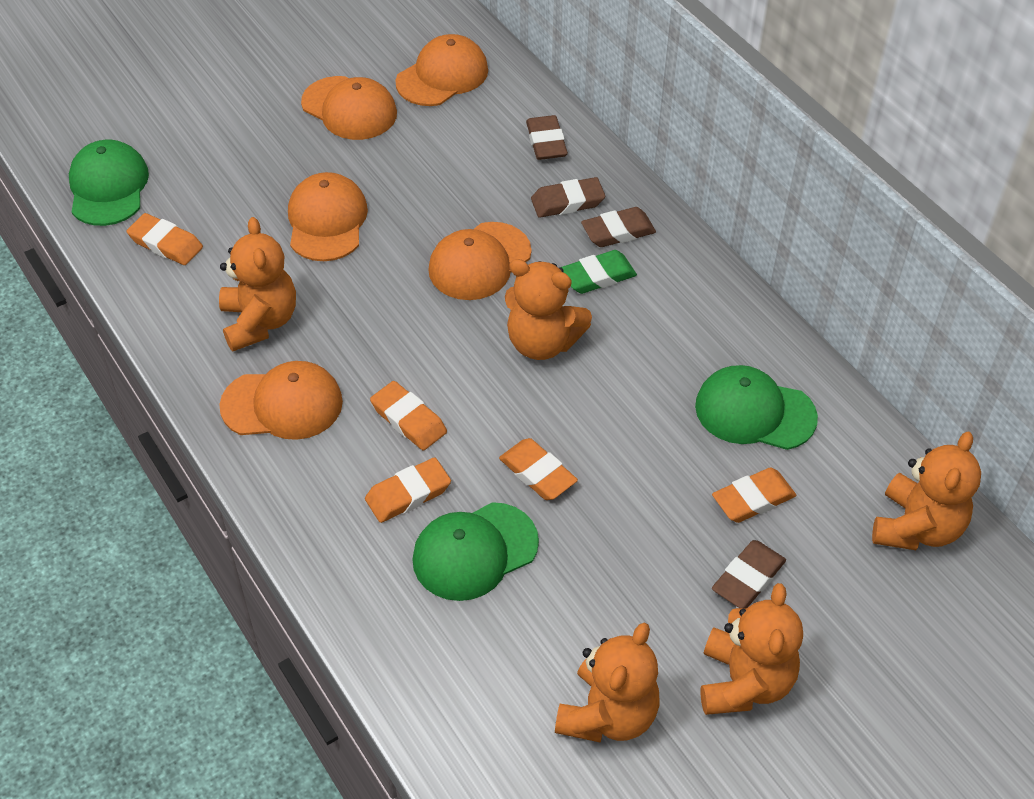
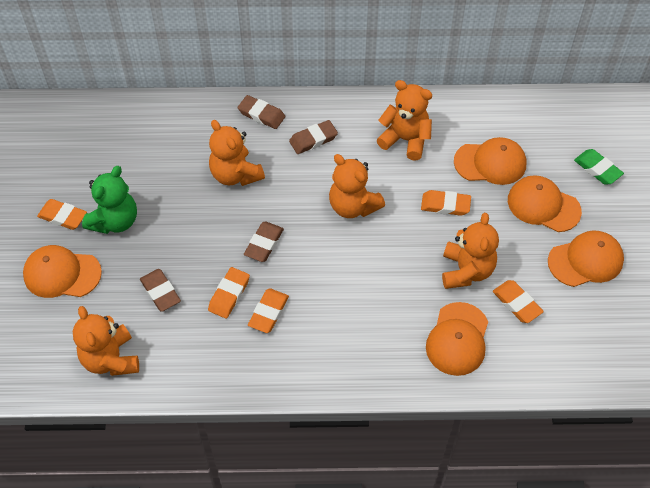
green cap: 3 -> 0
green teddy bear: 0 -> 1

